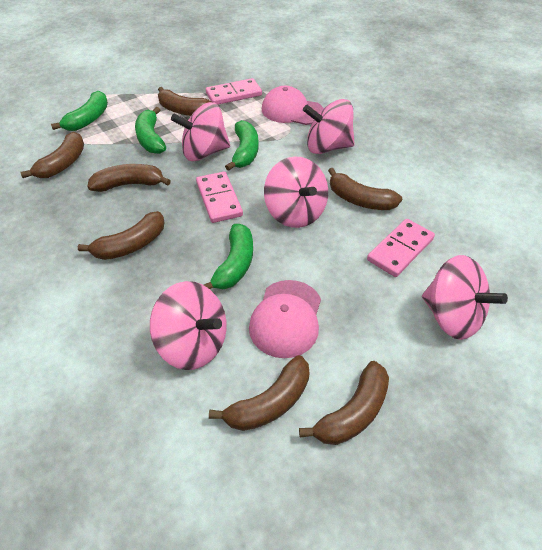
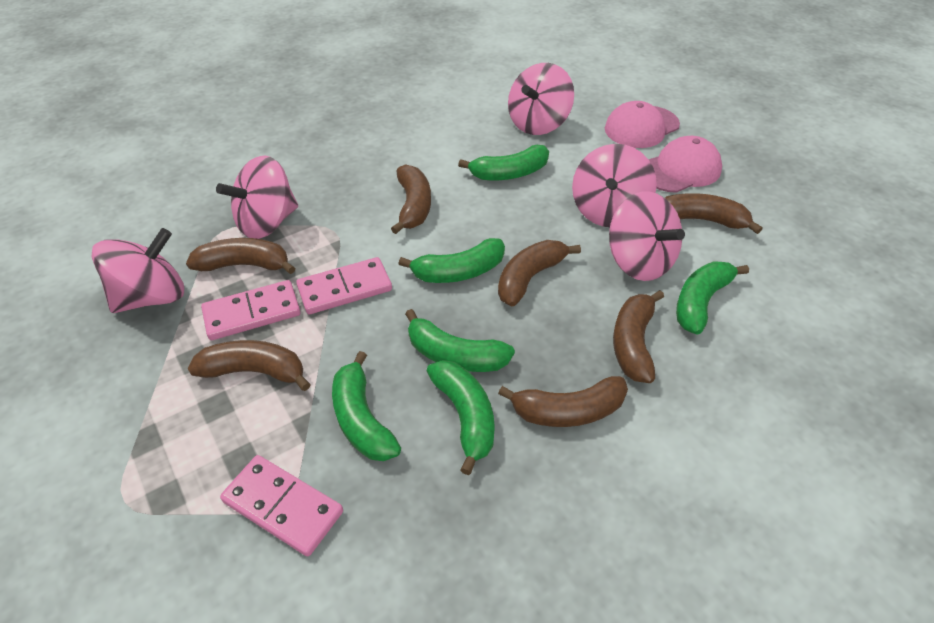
green banana: 4 -> 6

